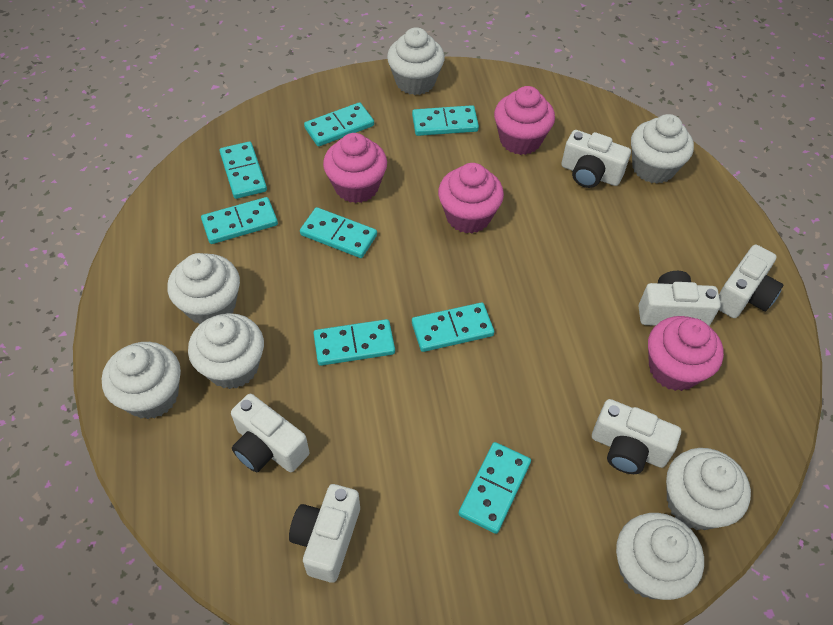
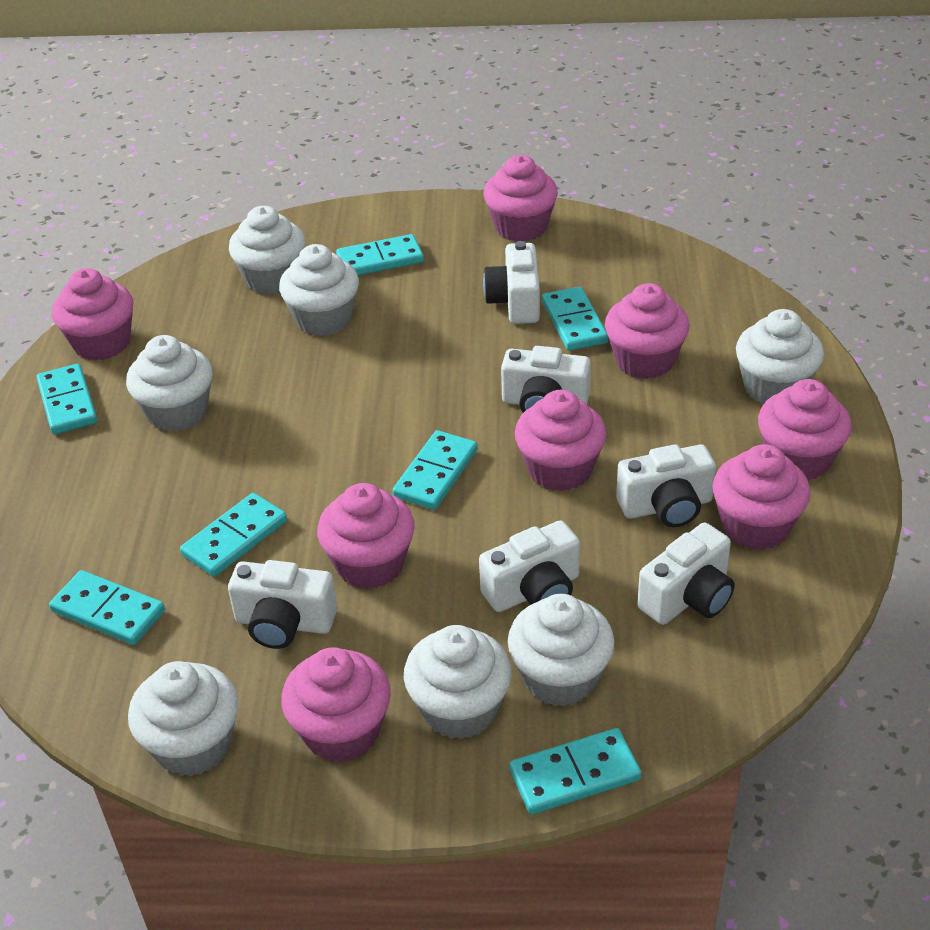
pink cupcake: 4 -> 8
turquoise domino: 8 -> 7

